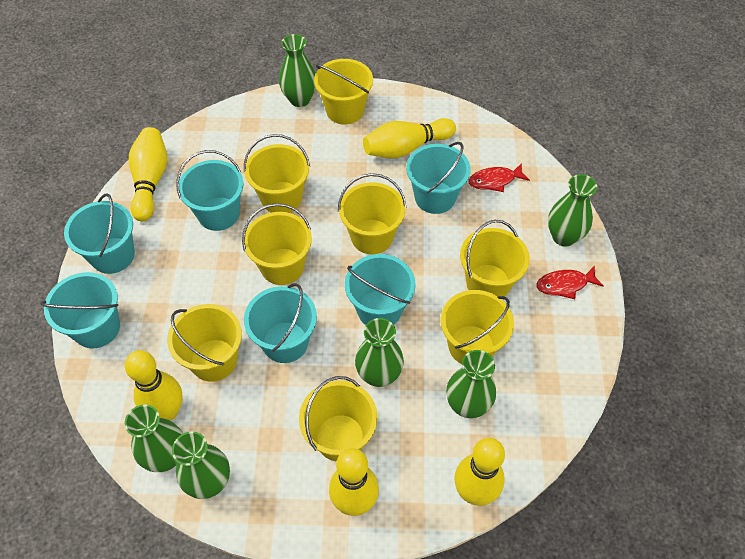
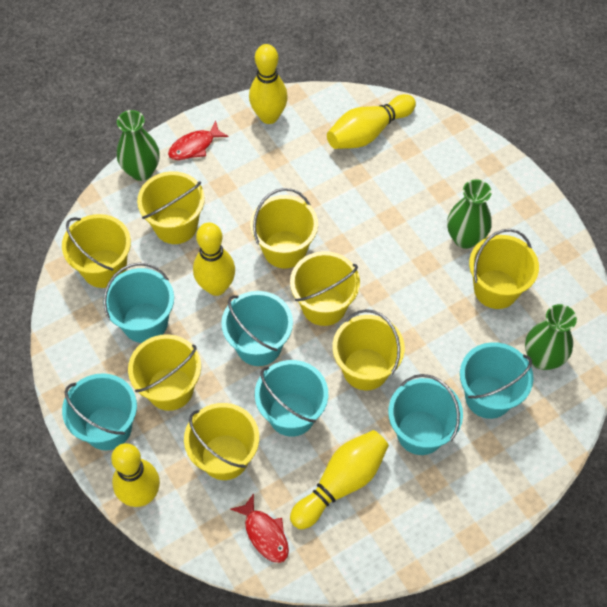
green vase: 6 -> 3

